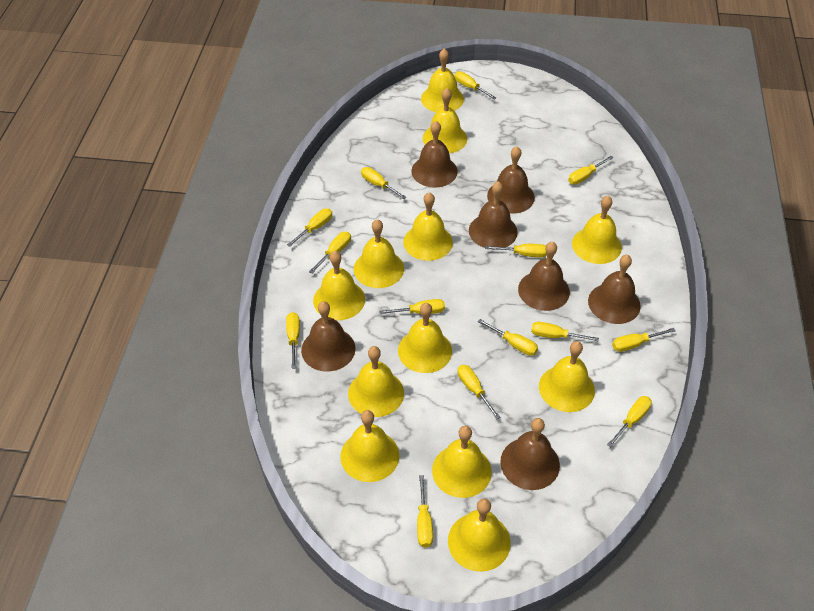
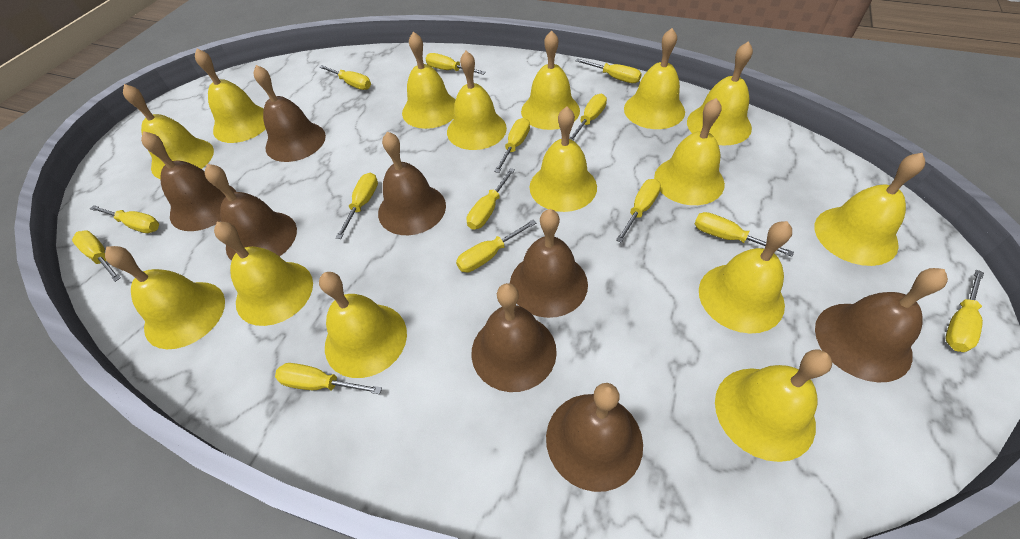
brown bell: 7 -> 8
yellow bell: 12 -> 15

